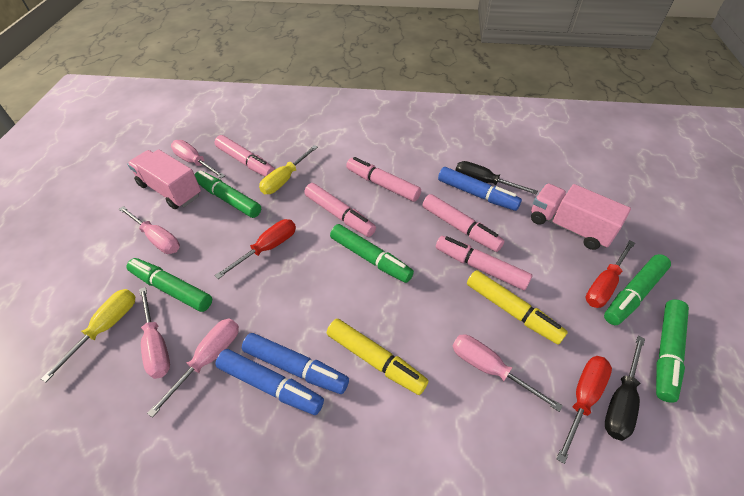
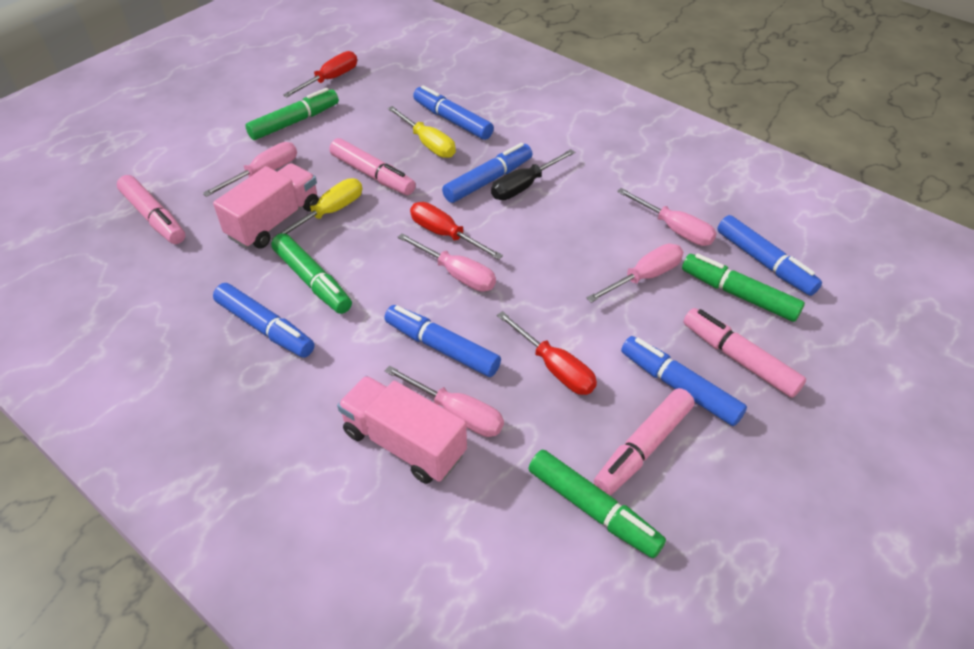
black screwdriver: 2 -> 1
blue marker: 3 -> 6
green marker: 5 -> 4
pink marker: 5 -> 4
yellow marker: 2 -> 0

